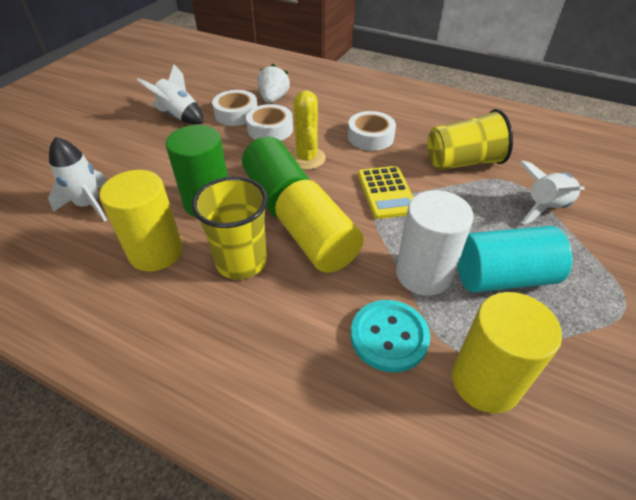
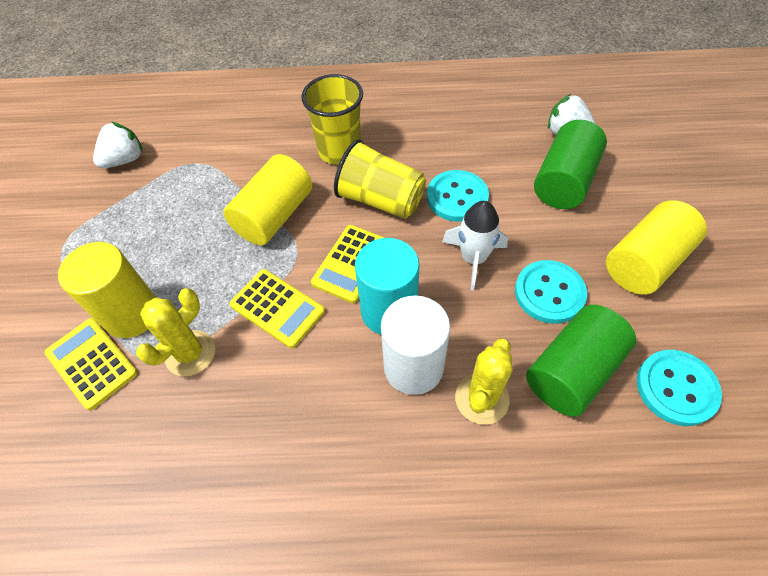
turquoise button: 1 -> 3
white rocket: 3 -> 1
white strawberry: 1 -> 2
white tape: 3 -> 0
yellow cactus: 1 -> 2
yellow calculator: 1 -> 3

